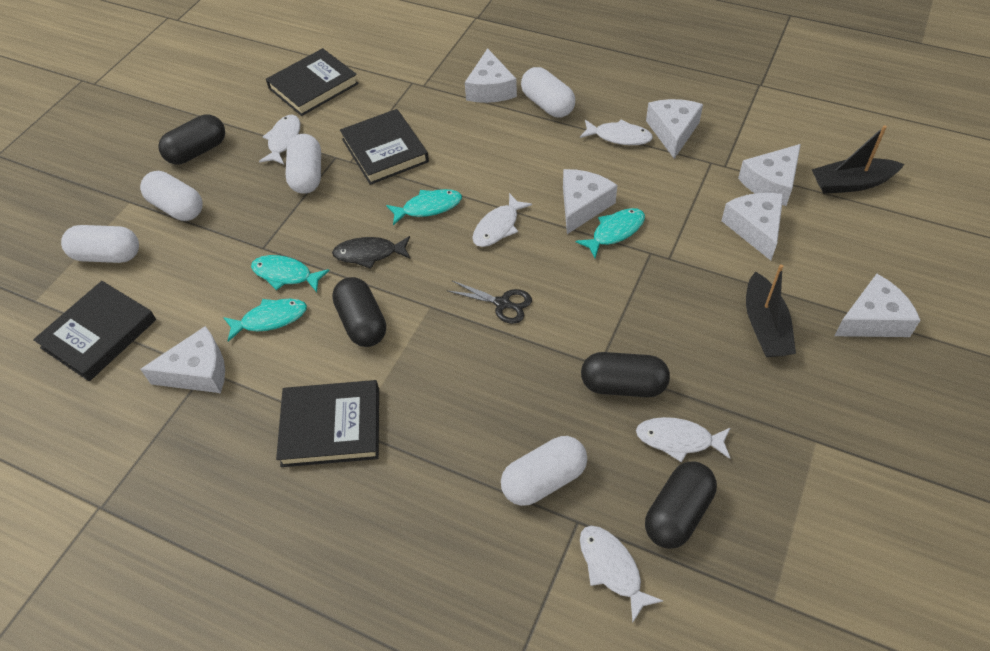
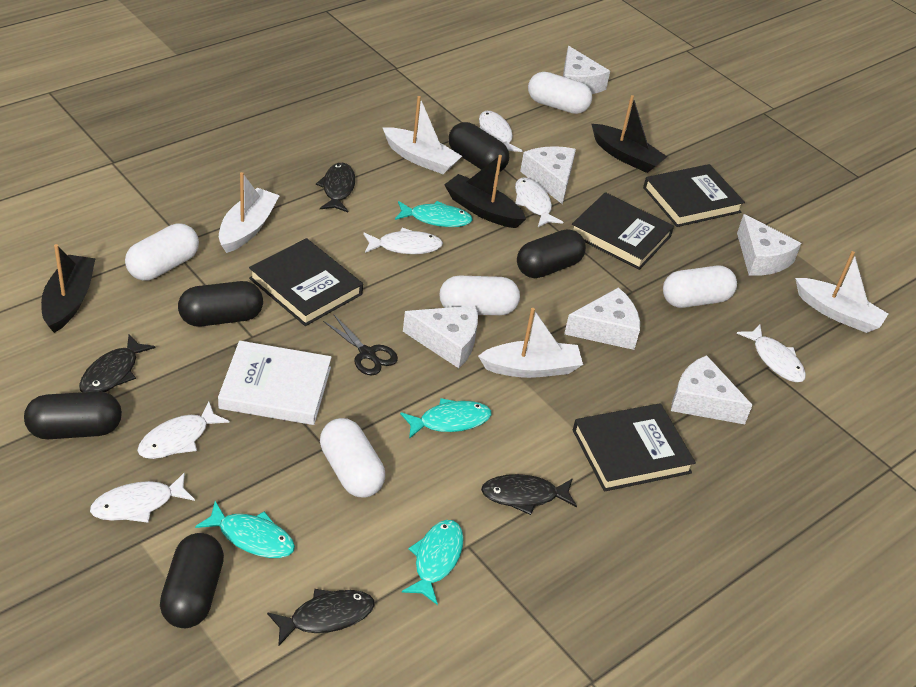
black boat: 2 -> 3
black capsule: 4 -> 5
black fish: 1 -> 4
white boat: 0 -> 4
white book: 0 -> 1
white cheese: 7 -> 6
white fish: 5 -> 6

